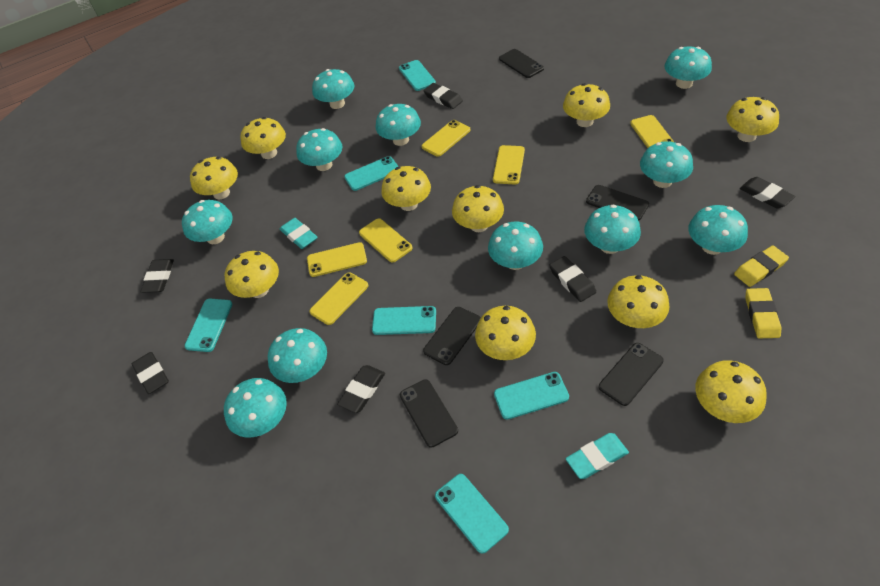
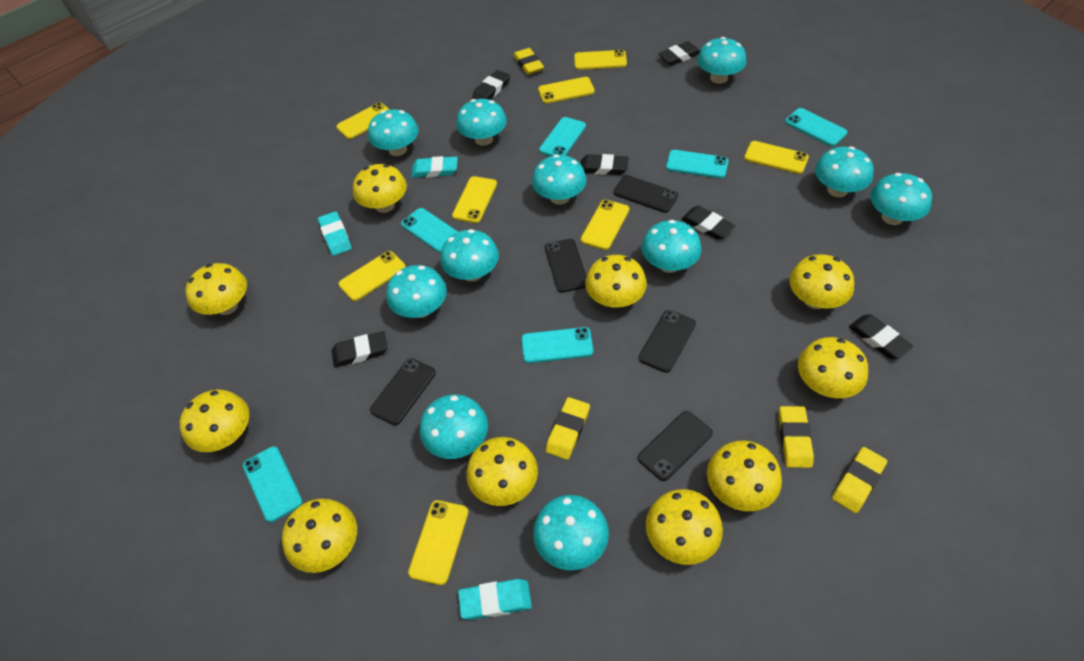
turquoise eraser: 2 -> 3
yellow eraser: 2 -> 4
yellow phone: 6 -> 8

